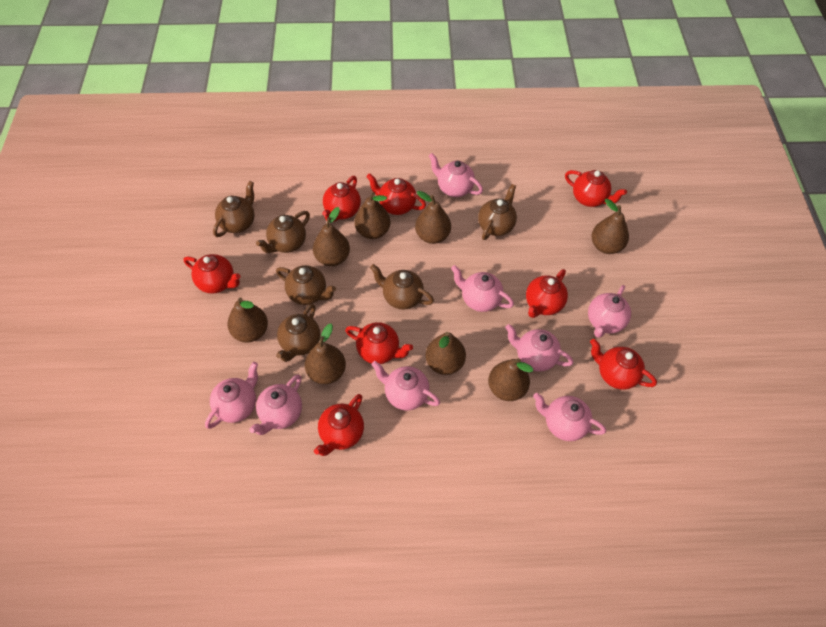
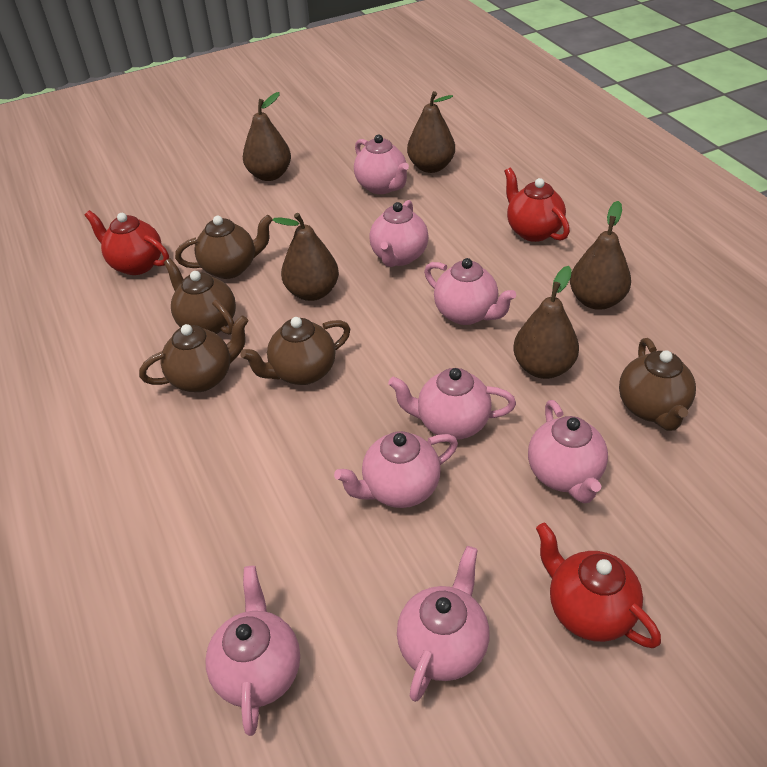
brown pear: 8 -> 5
brown teapot: 6 -> 5
red teapot: 8 -> 3

